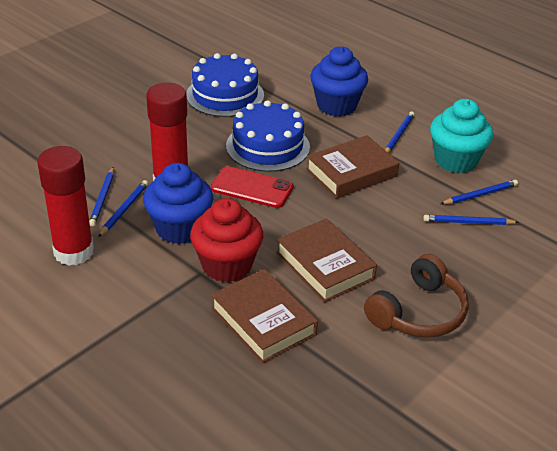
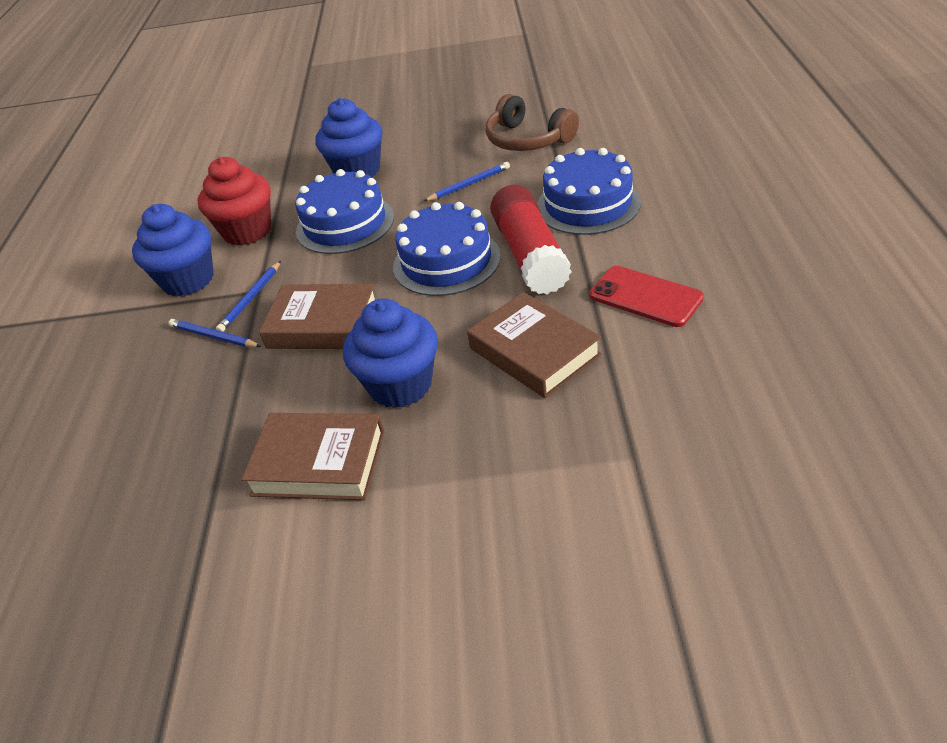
blue cake: 2 -> 3
blue cupcake: 2 -> 3
blue pencil: 5 -> 3
red glue stick: 2 -> 1
turquoise cupcake: 1 -> 0

